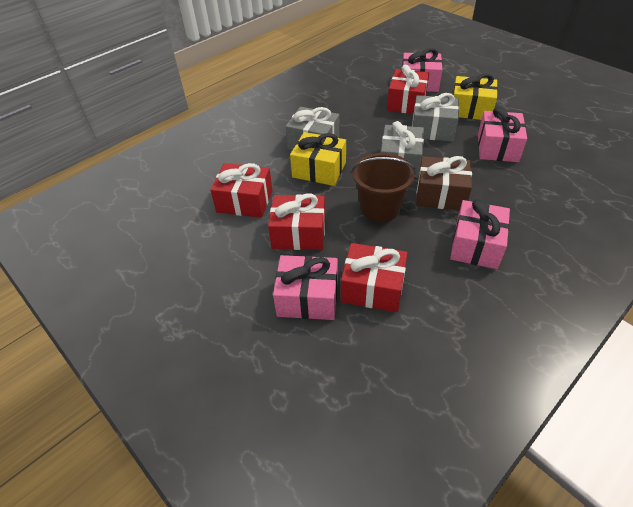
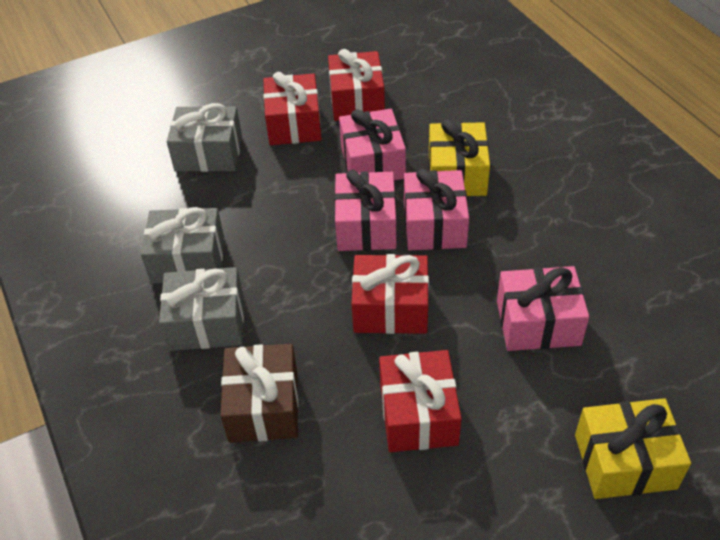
brown bucket: 1 -> 0

